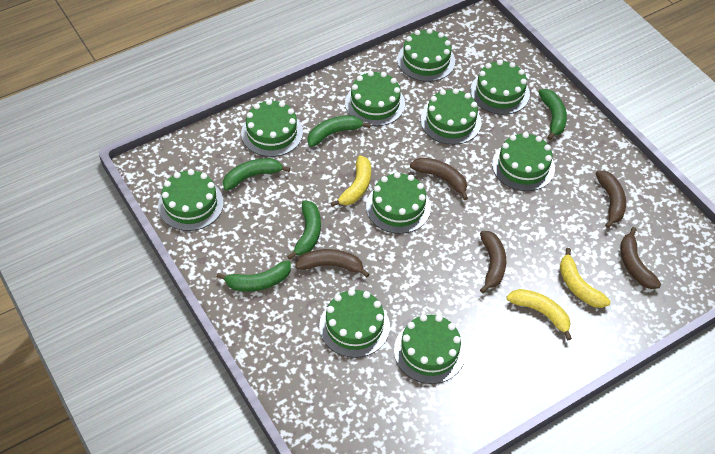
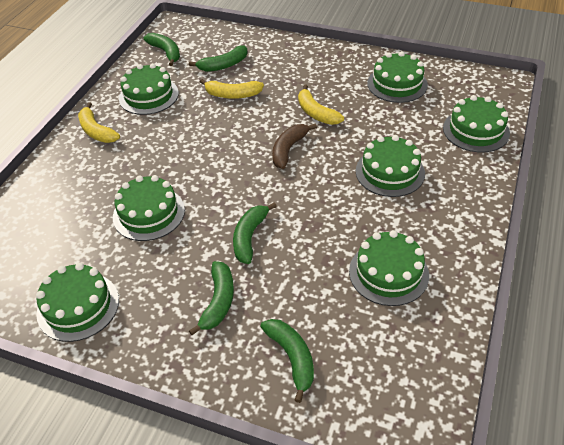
brown banana: 5 -> 1
green cake: 10 -> 7

